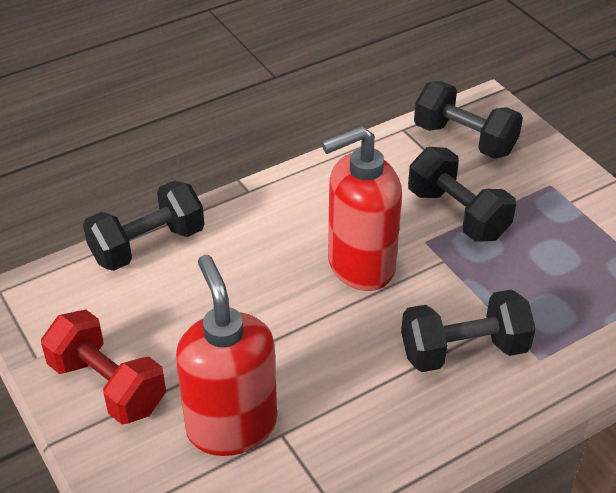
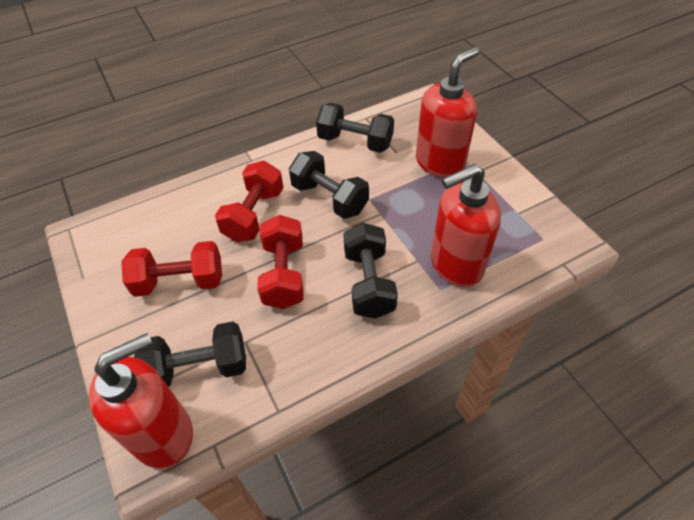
red dumbbell: 1 -> 3
red soap dispenser: 2 -> 3

